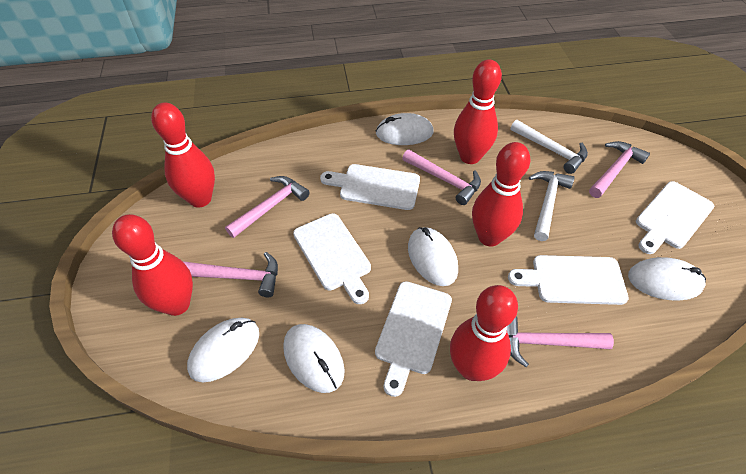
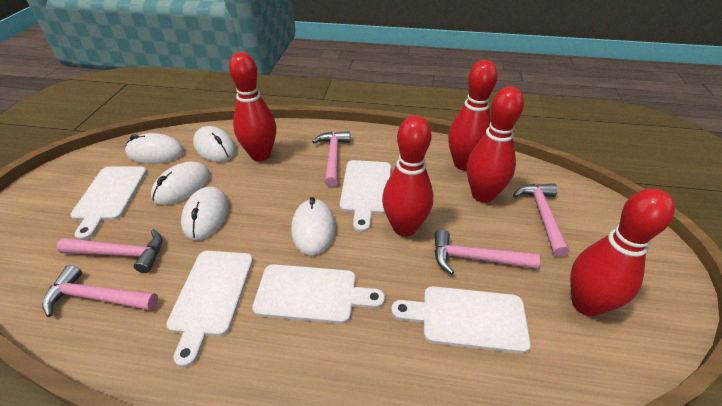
white hammer: 2 -> 0

